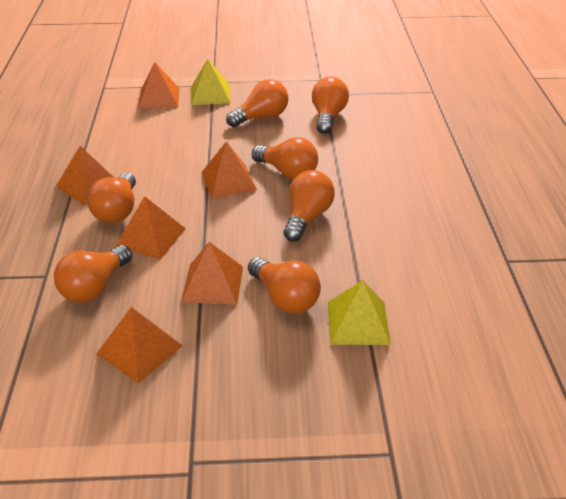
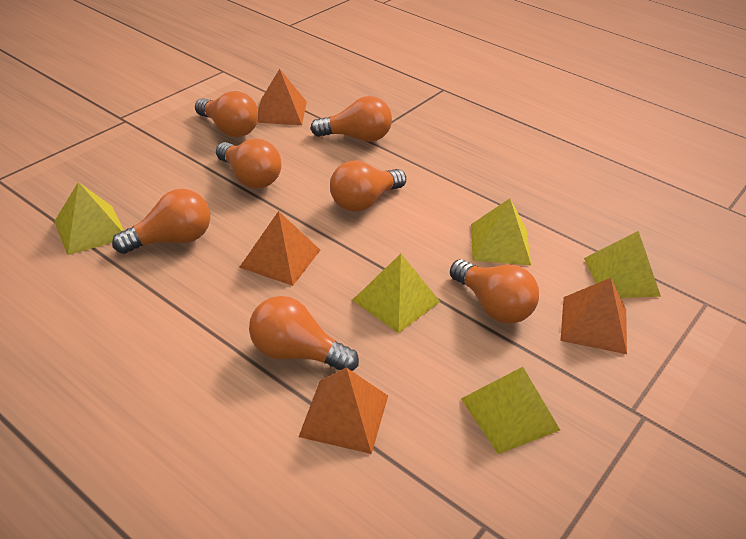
orange pyramid: 6 -> 4
yellow pyramid: 2 -> 5

